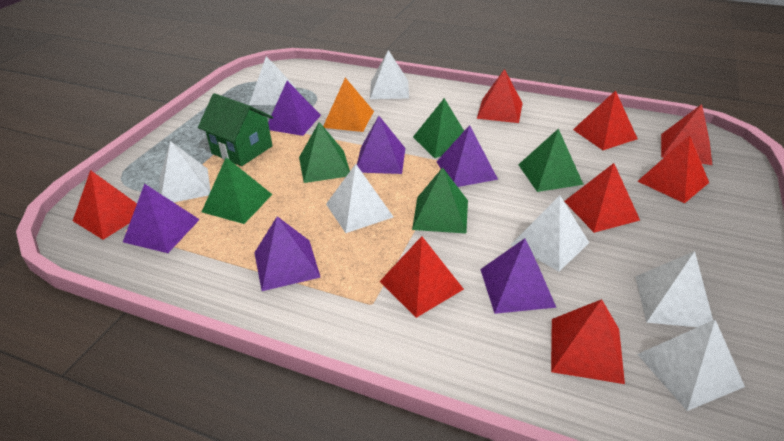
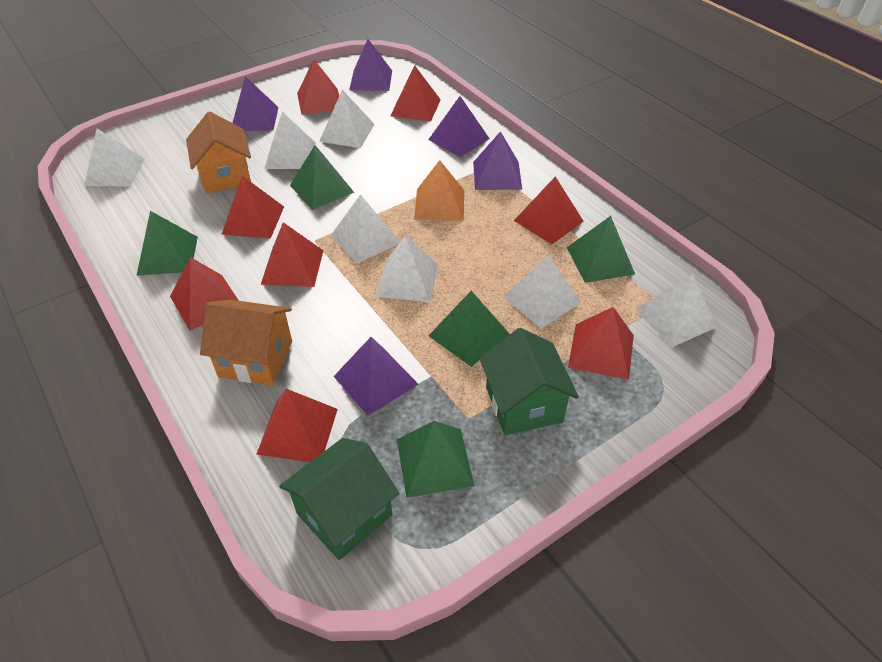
green house: 1 -> 2
orange house: 0 -> 2
purple pyramid: 6 -> 5

